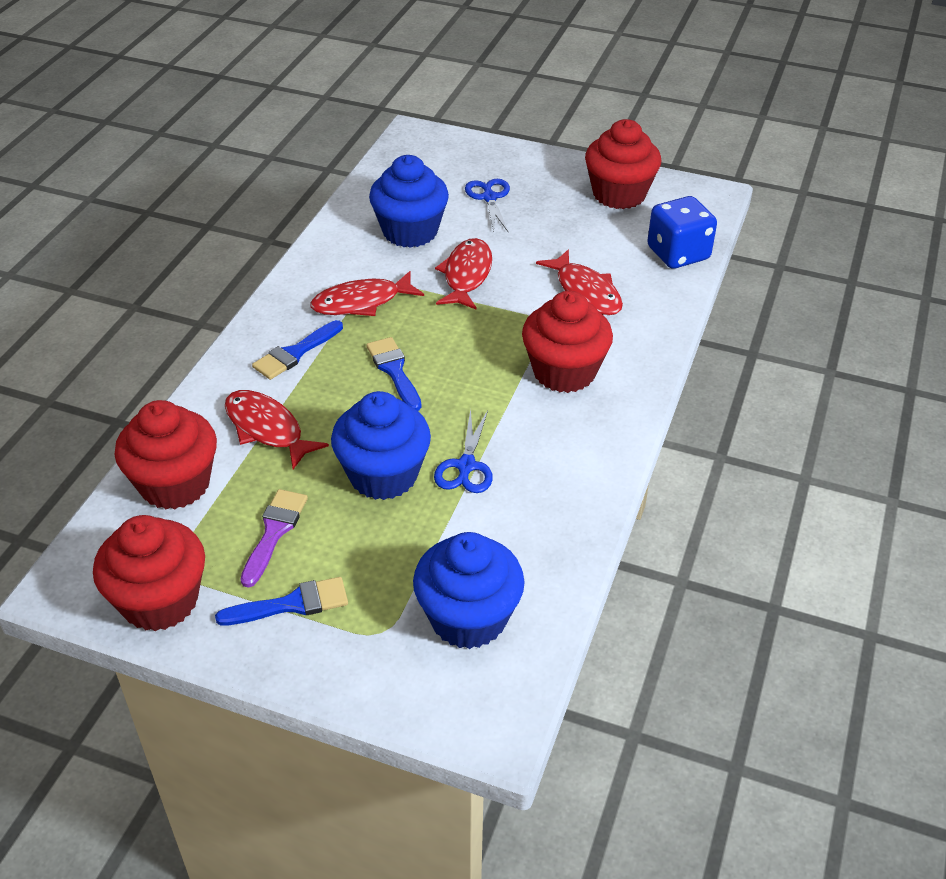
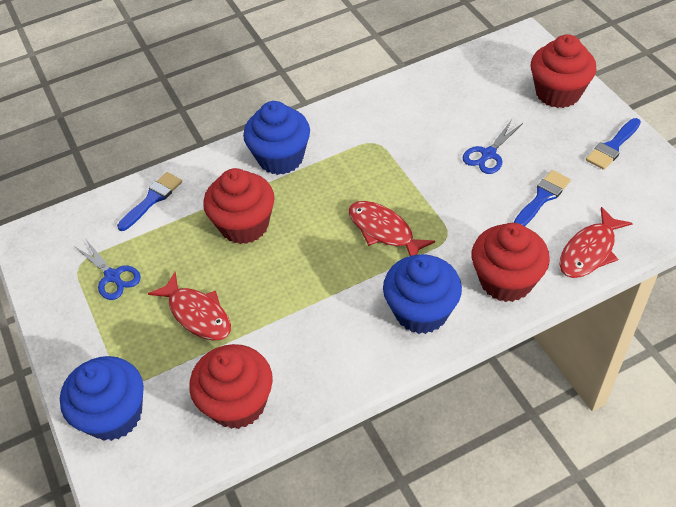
blue dice: 1 -> 0
purple brush: 1 -> 0
red fish: 4 -> 3

